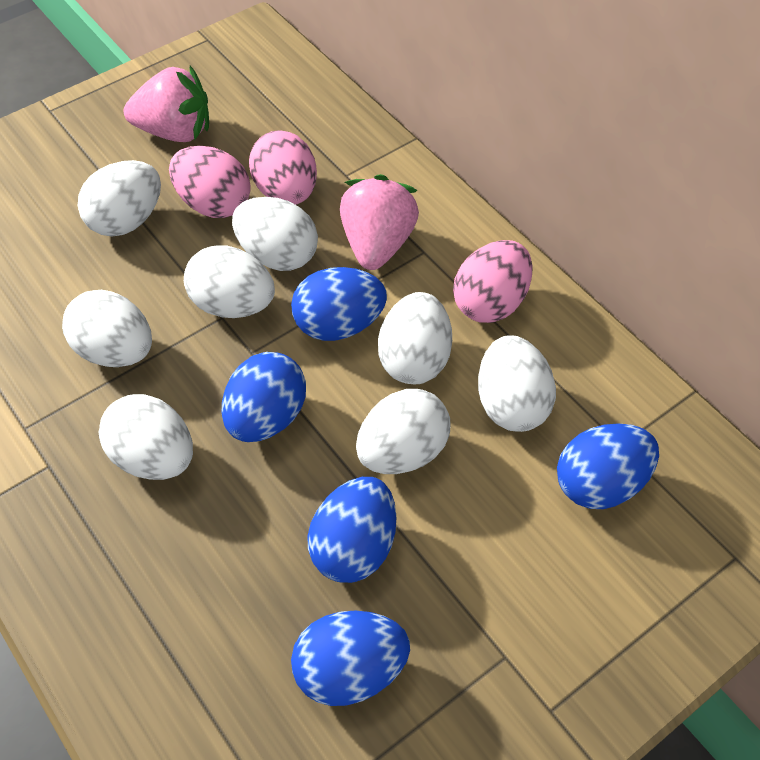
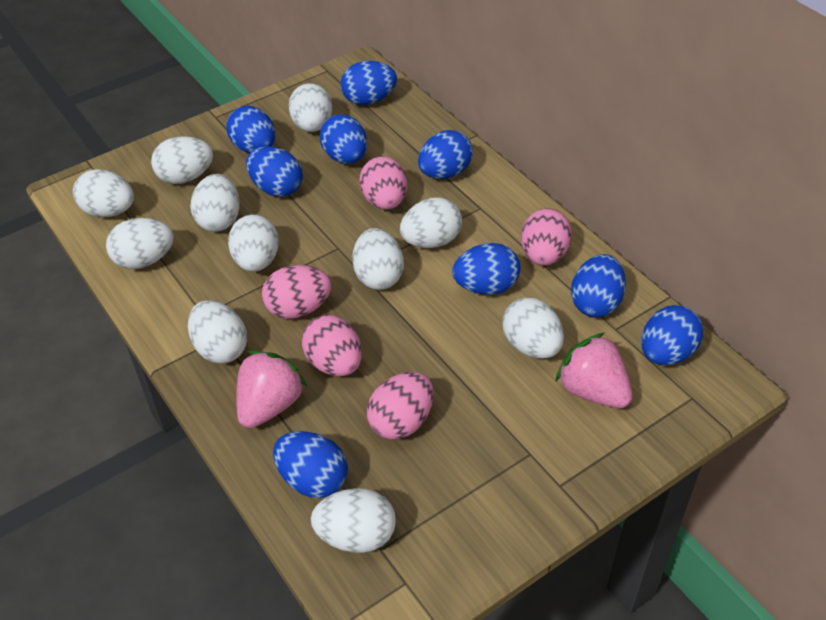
blue egg: 5 -> 9
pink egg: 3 -> 5
white egg: 8 -> 11

